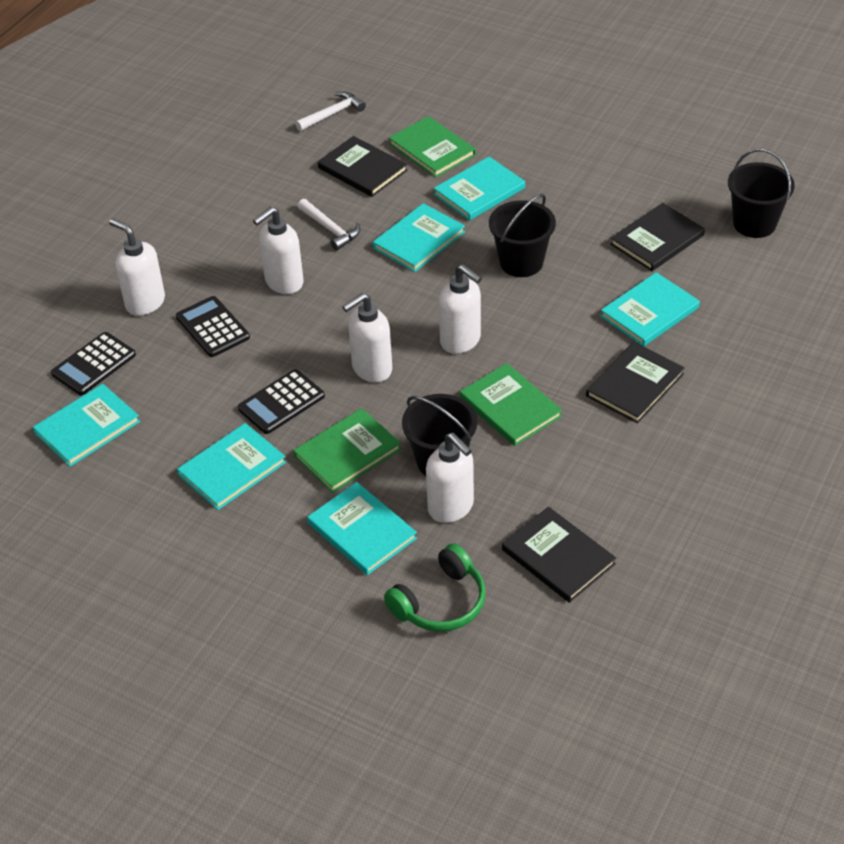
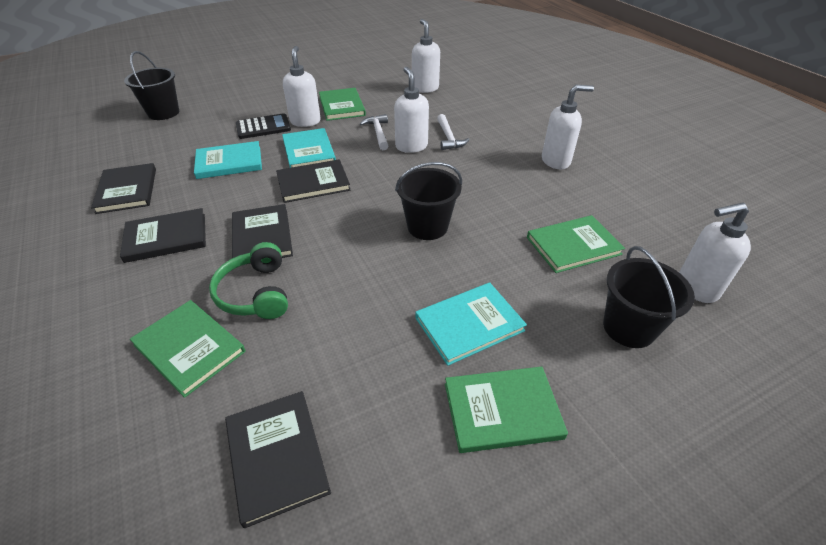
black book: 4 -> 5
black calculator: 3 -> 1
green book: 3 -> 4
turquoise book: 6 -> 3

